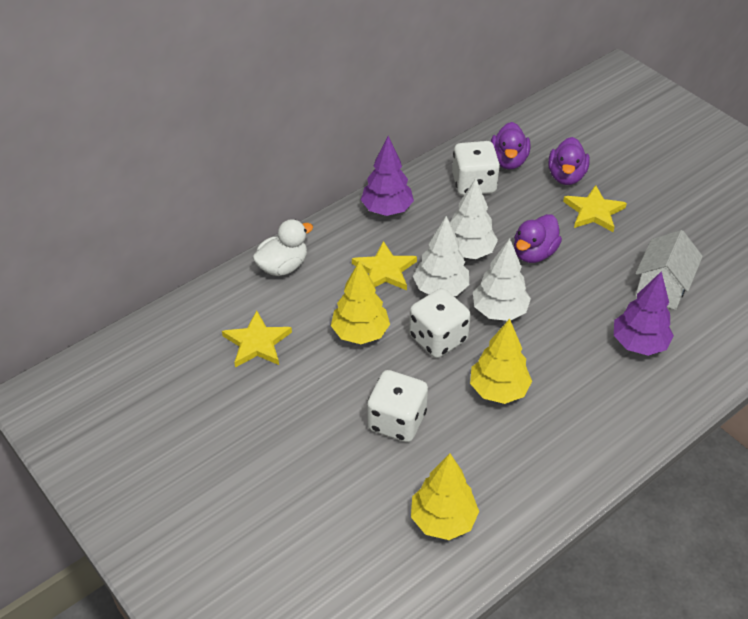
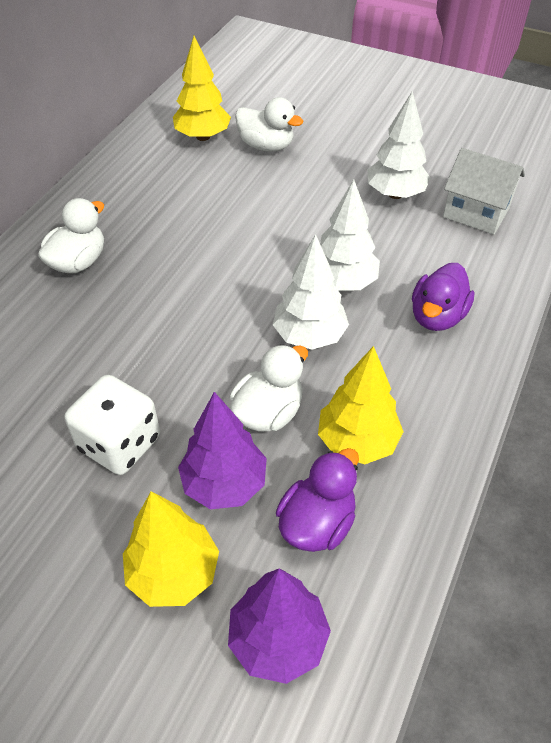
purple duck: 3 -> 2
white dice: 3 -> 1
white duck: 1 -> 3
yellow star: 3 -> 0

